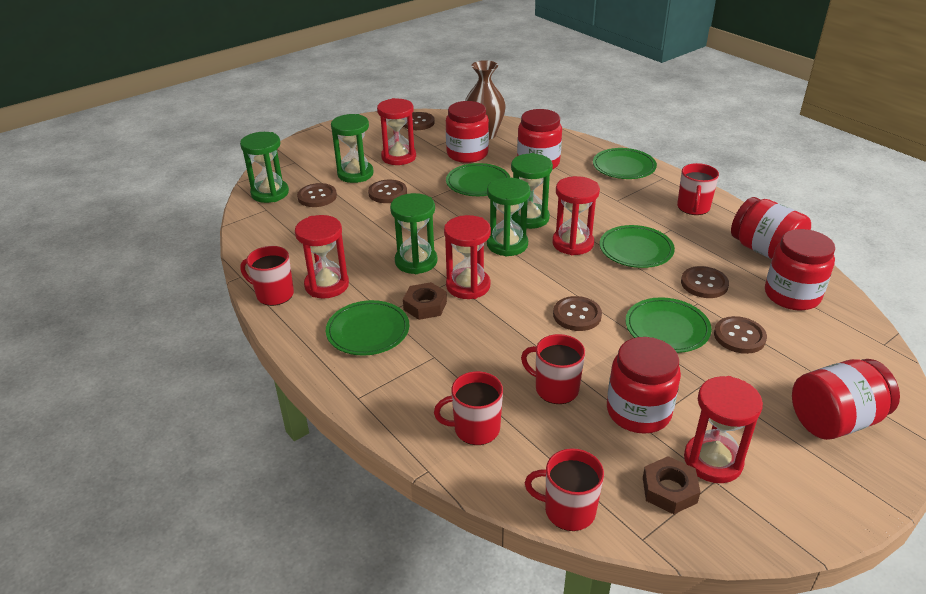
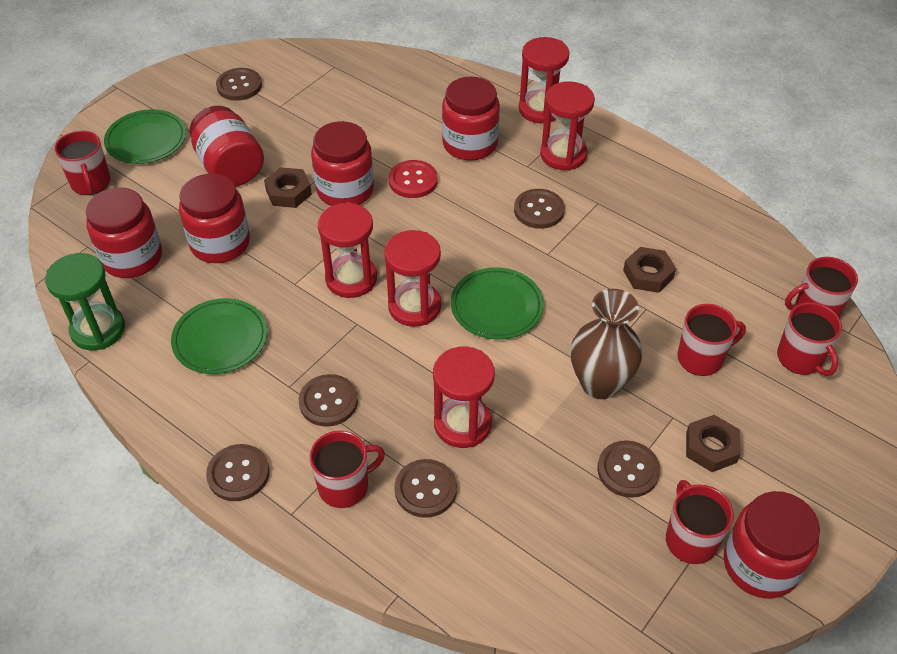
brown nut: 2 -> 3
green hourglass: 5 -> 1
green plate: 5 -> 3
red button: 0 -> 1
red mug: 5 -> 6

